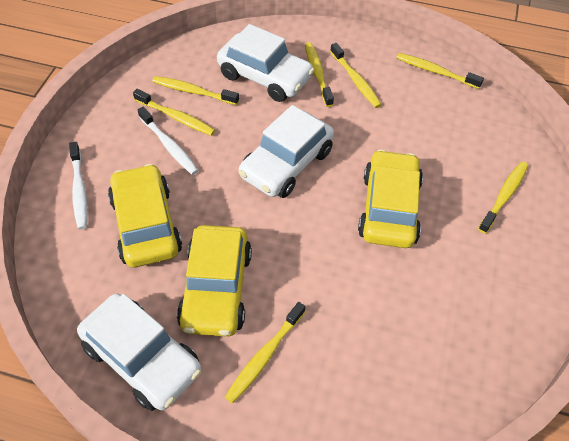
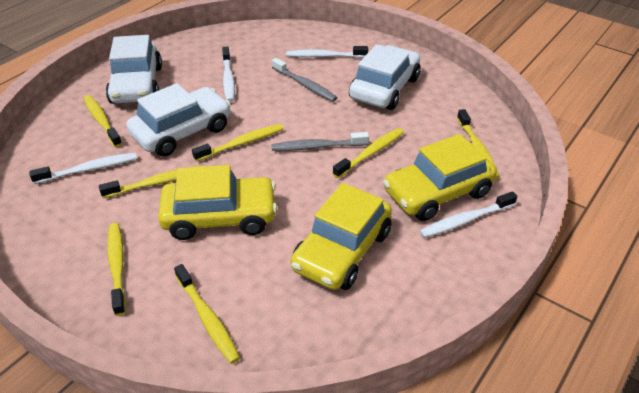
grey toothbrush: 0 -> 2
white toothbrush: 2 -> 4

